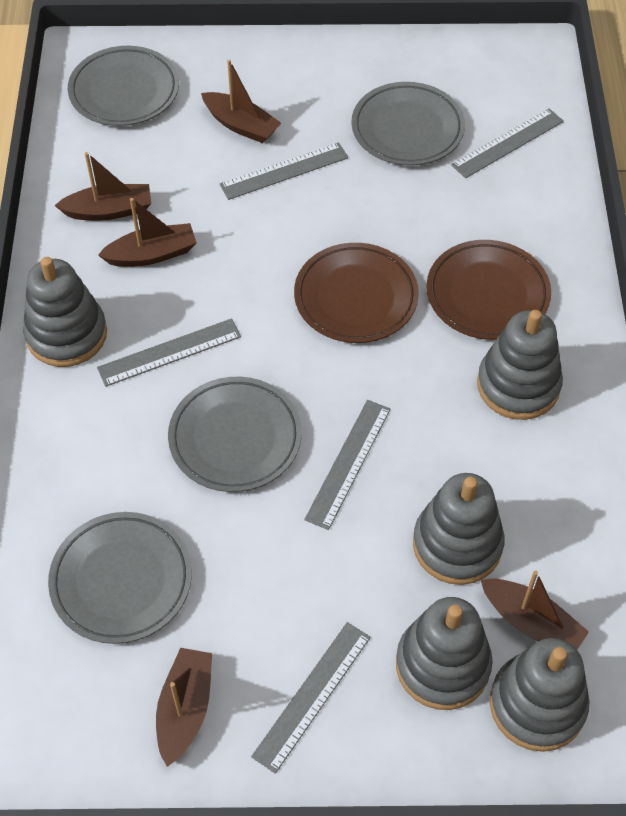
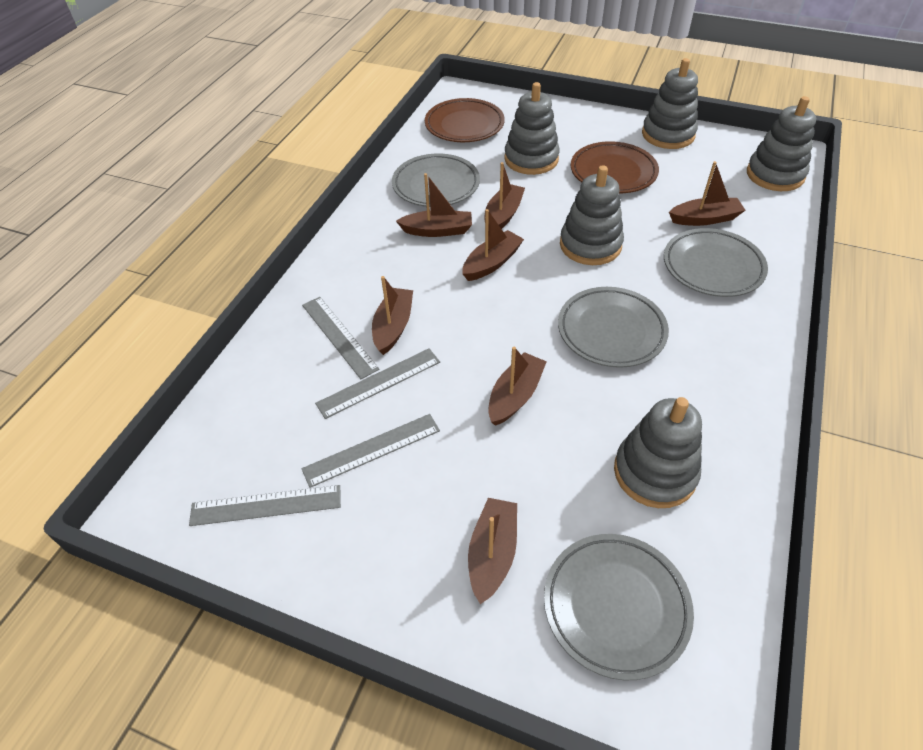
brown boat: 5 -> 7
grey ruler: 5 -> 4

